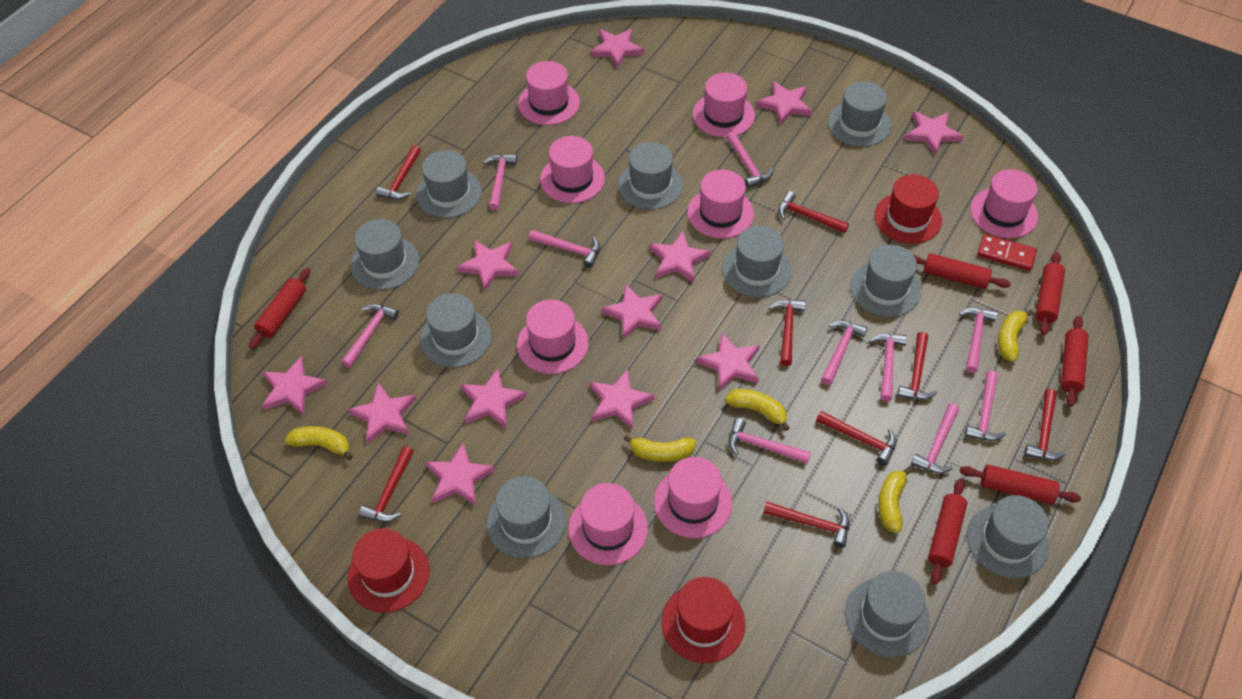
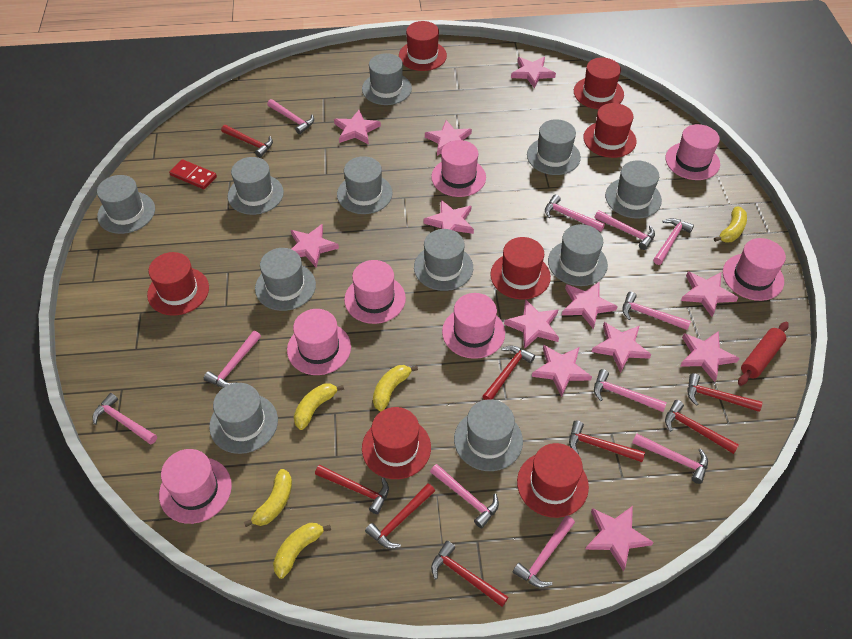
grey hat: 10 -> 11
pink hammer: 10 -> 11
pink hat: 8 -> 7
red hat: 3 -> 7
red rolling pin: 6 -> 1

